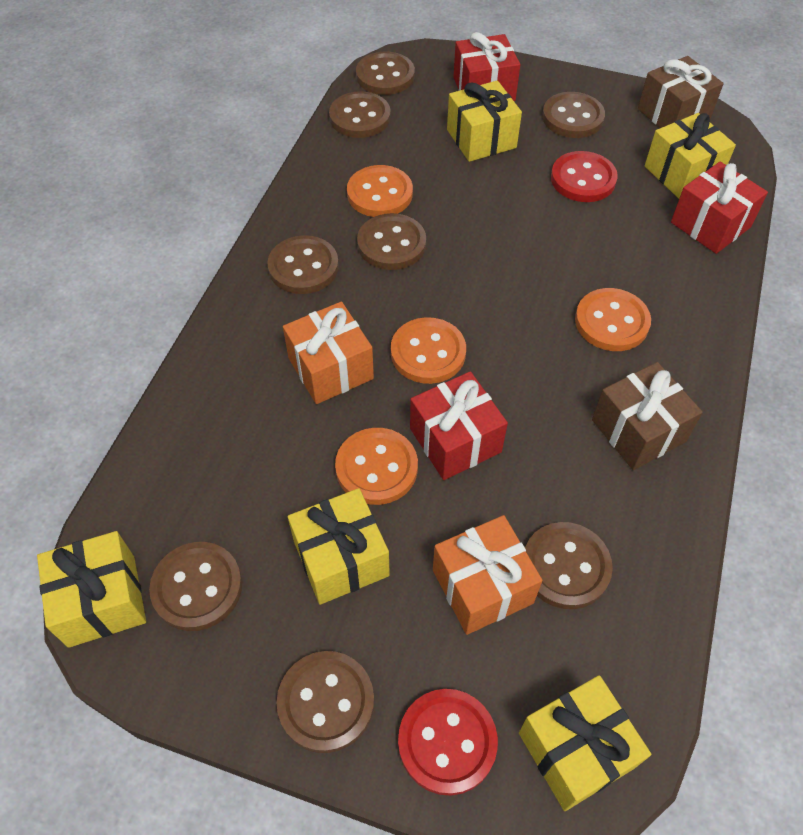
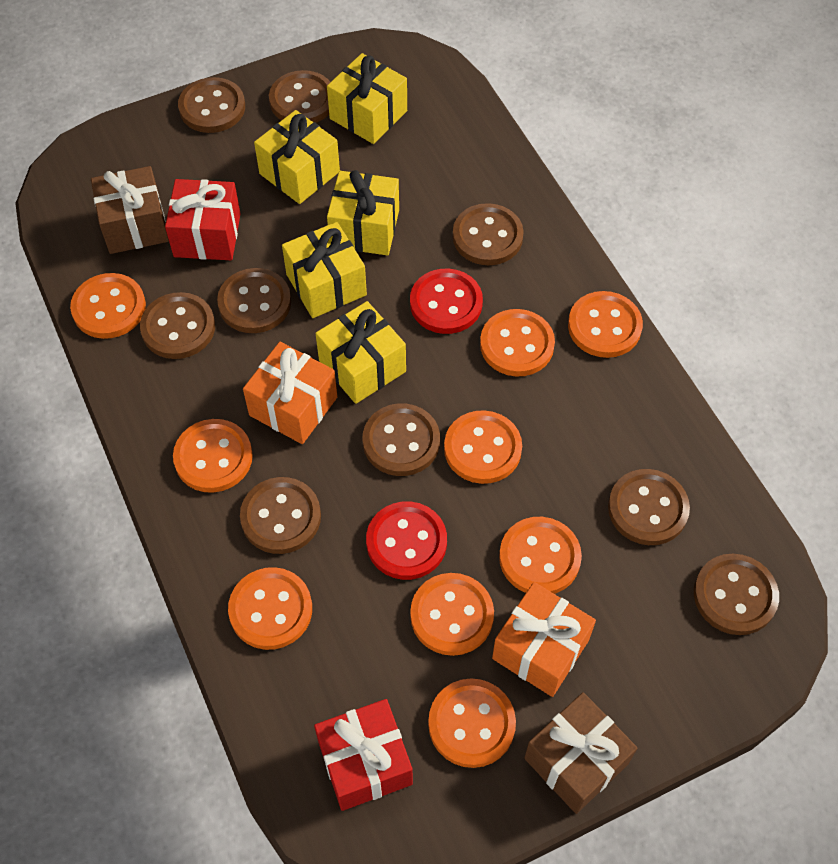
brown button: 8 -> 9
orange button: 4 -> 9
red gift: 3 -> 2

